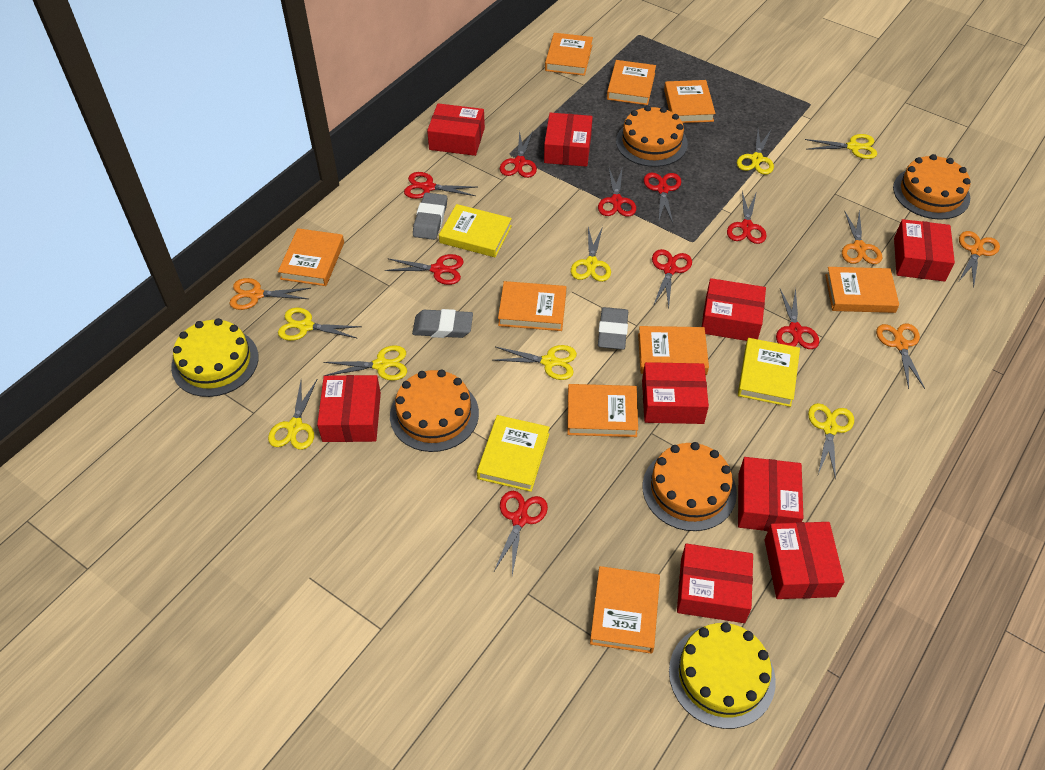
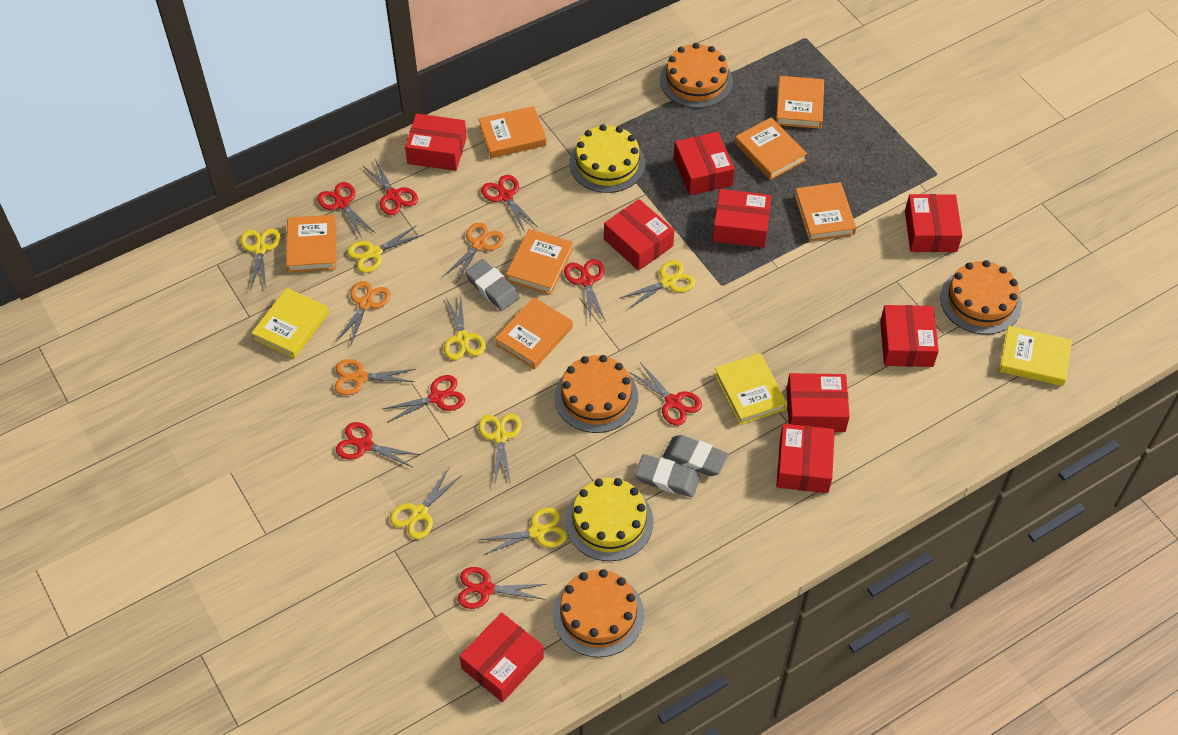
orange book: 9 -> 7
orange scissors: 4 -> 3
red scissors: 9 -> 8
yellow scissors: 8 -> 7

